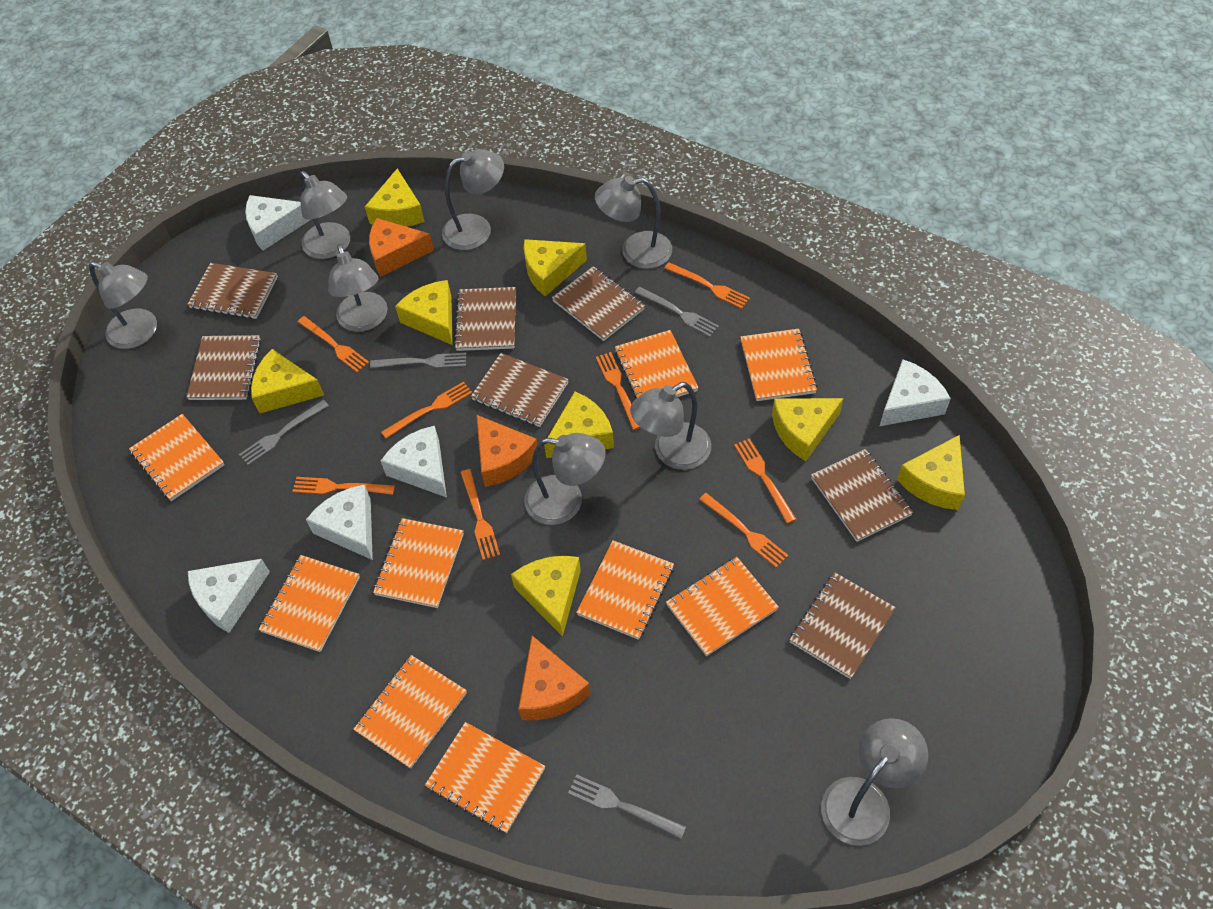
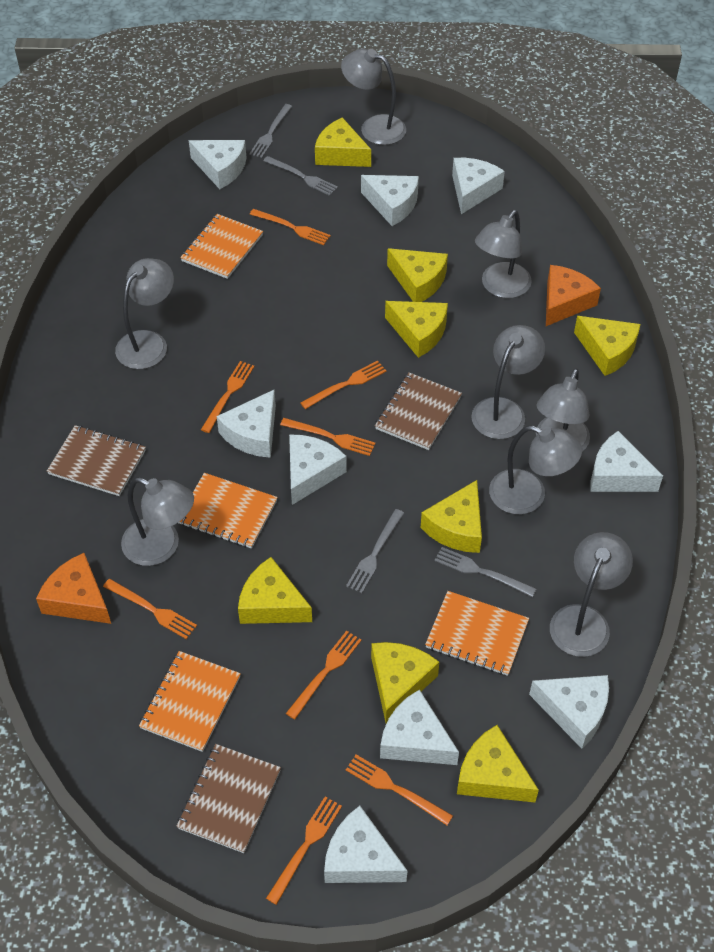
brown notebook: 7 -> 3
orange cheese: 3 -> 2
orange notebook: 9 -> 4
white cheese: 5 -> 9

